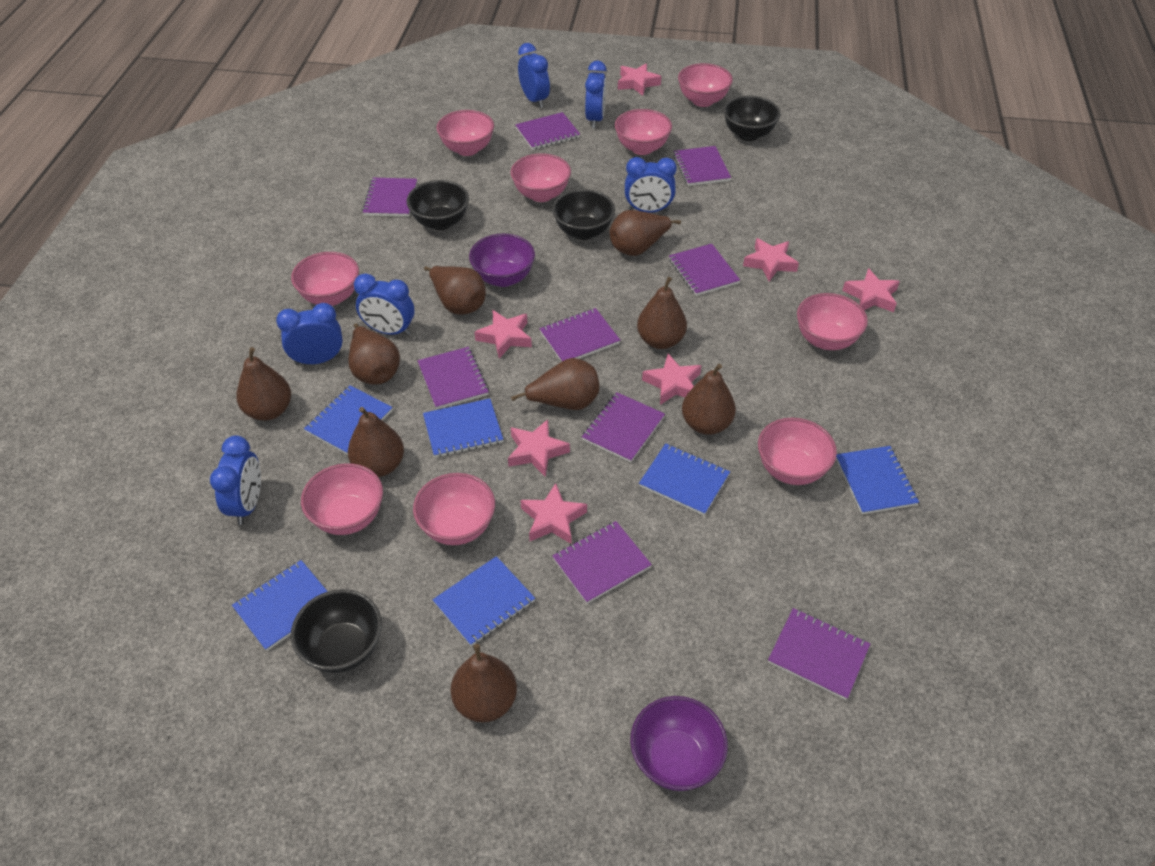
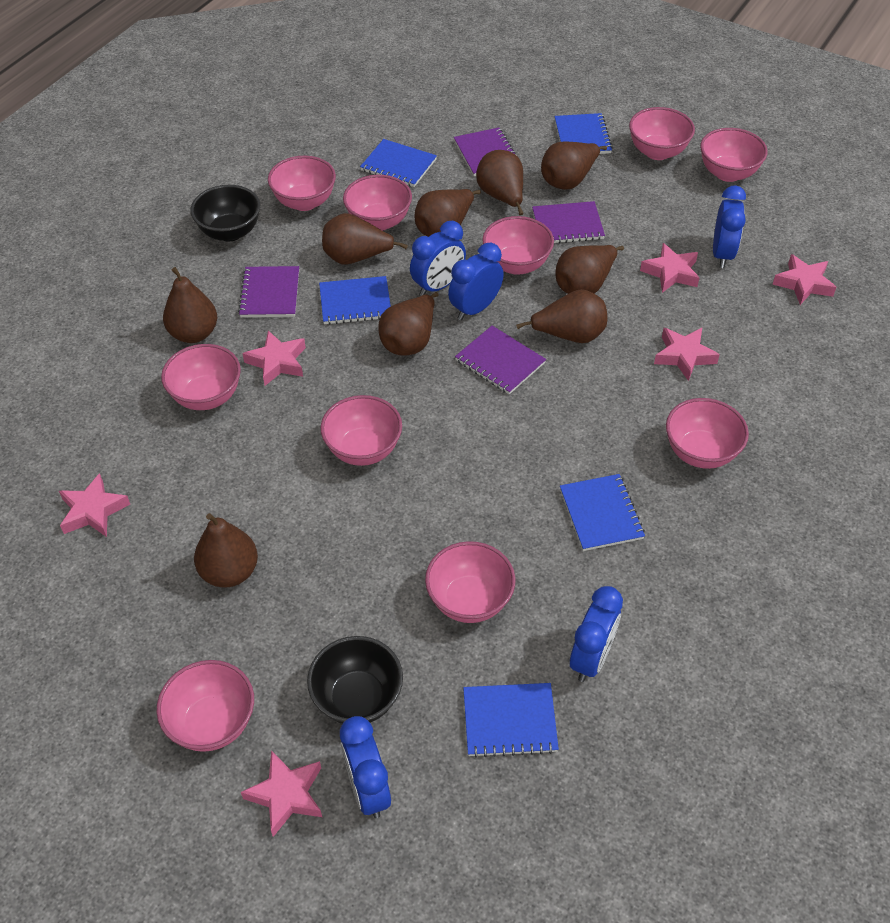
black bowl: 4 -> 2
blue clock: 6 -> 5
blue notebook: 6 -> 5
pink bowl: 9 -> 10
pink star: 7 -> 6
purple bowl: 2 -> 0
purple notebook: 9 -> 4

